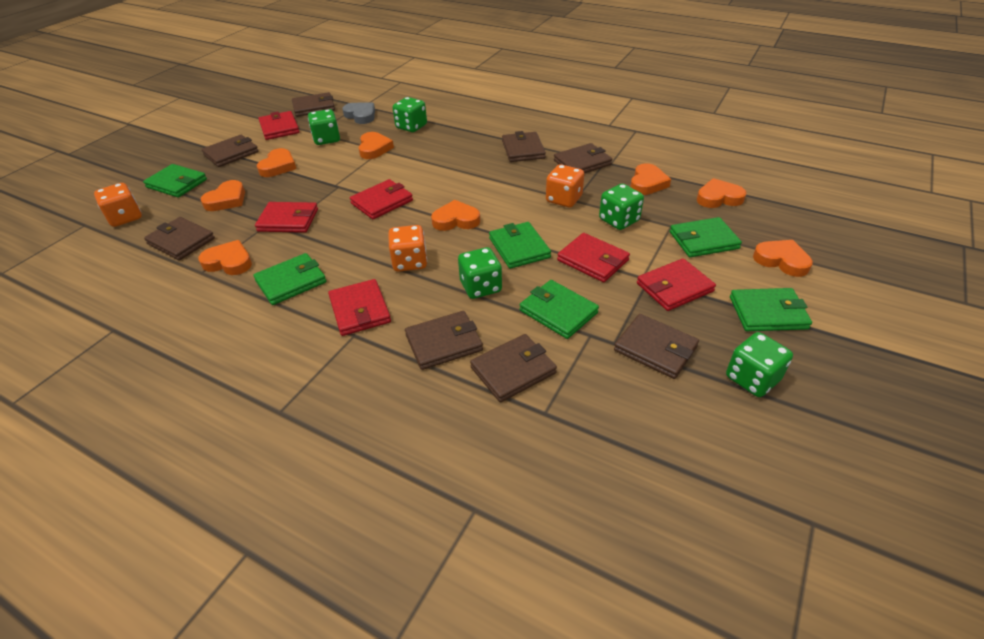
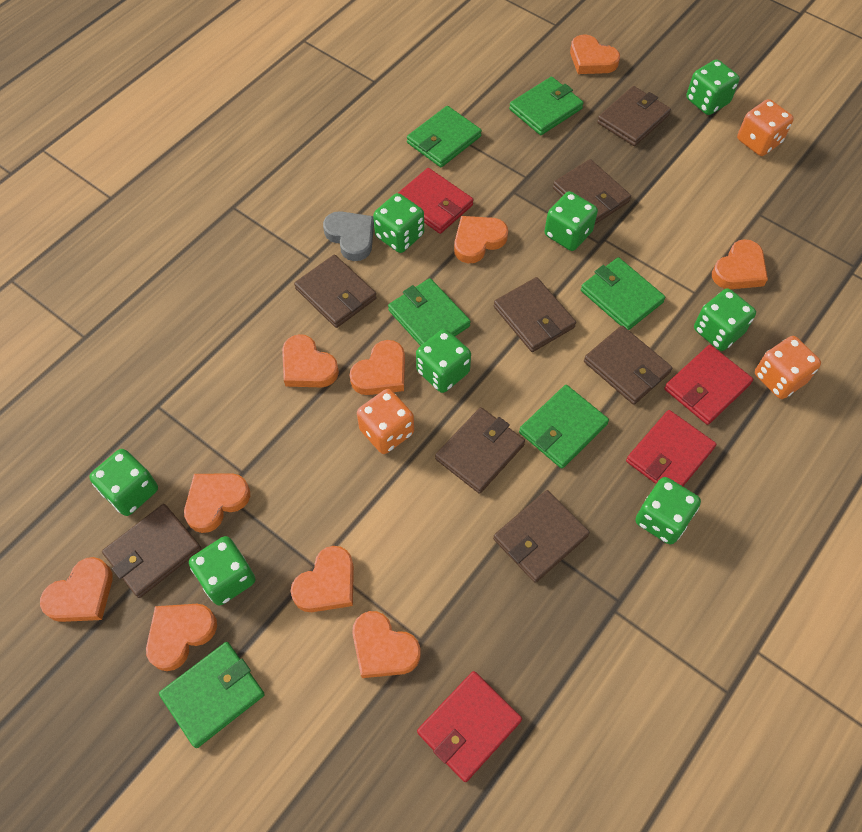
green dice: 5 -> 8
orange heart: 8 -> 10
red wallet: 6 -> 4

